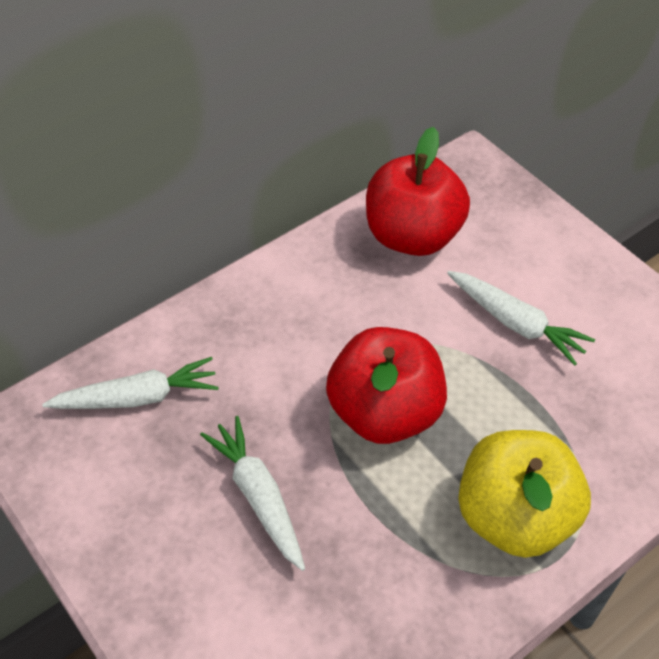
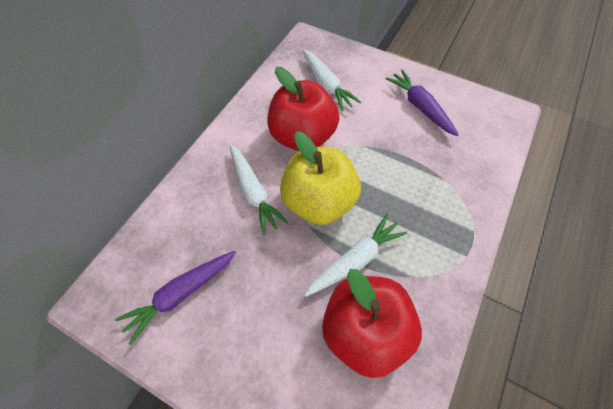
purple carrot: 0 -> 2

